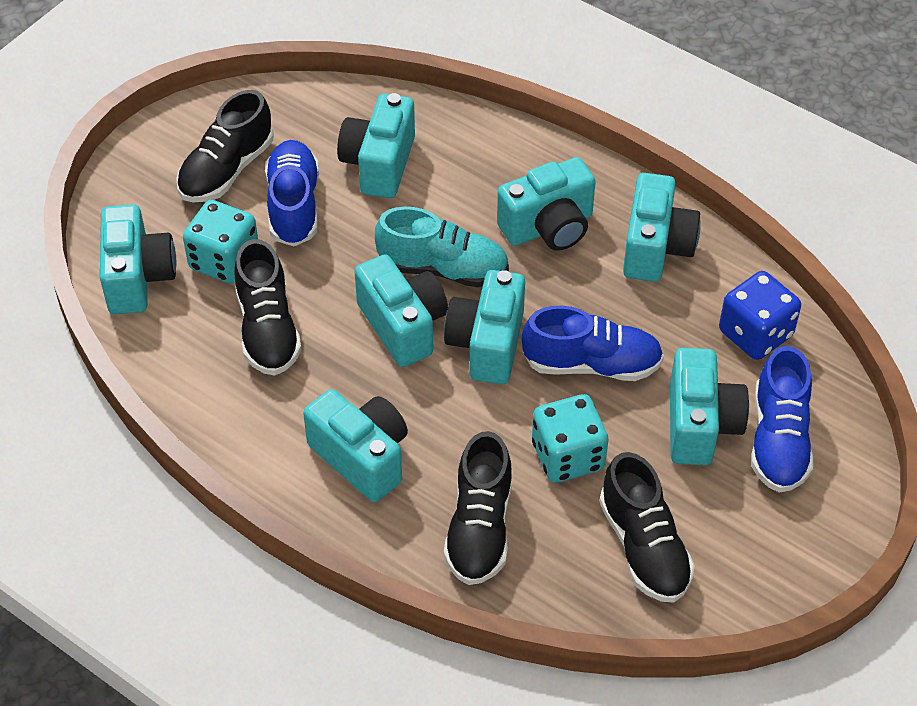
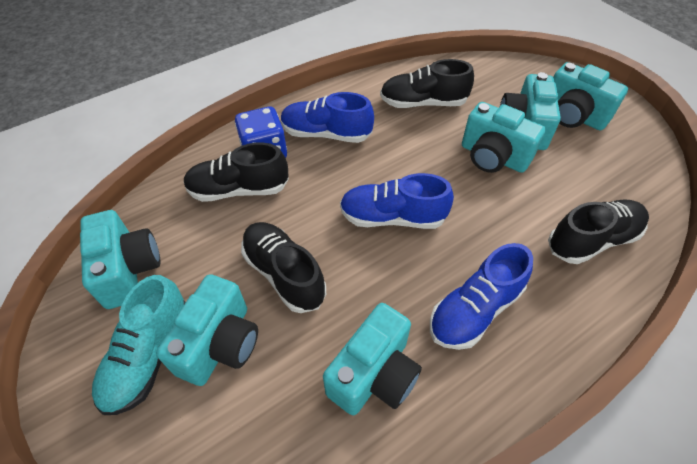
turquoise camera: 8 -> 6
turquoise dice: 2 -> 0

